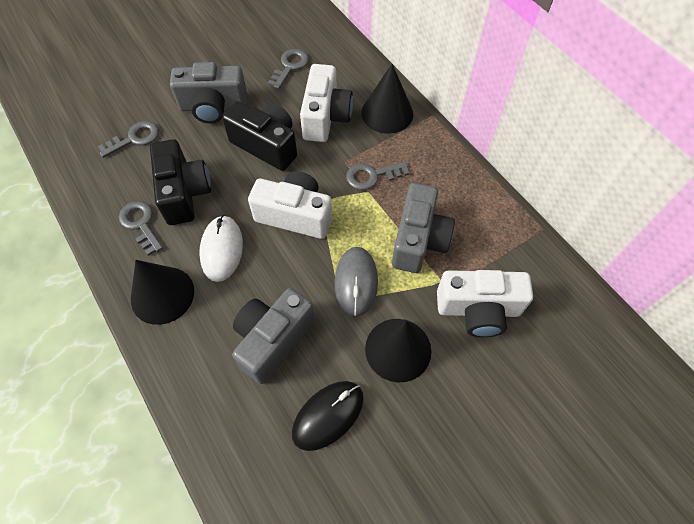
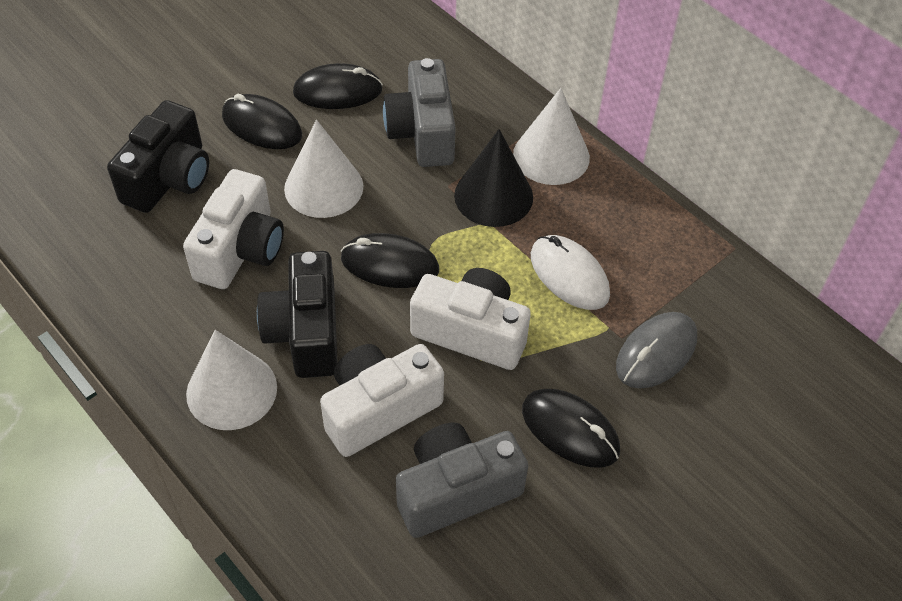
black cone: 3 -> 1
black mouse: 1 -> 4
grey camera: 3 -> 2
grey key: 4 -> 0
white cone: 0 -> 3

